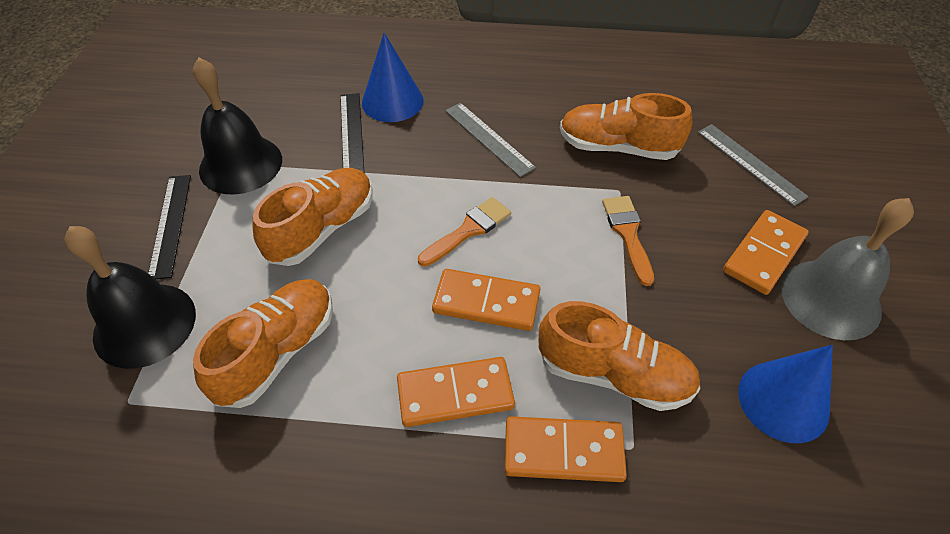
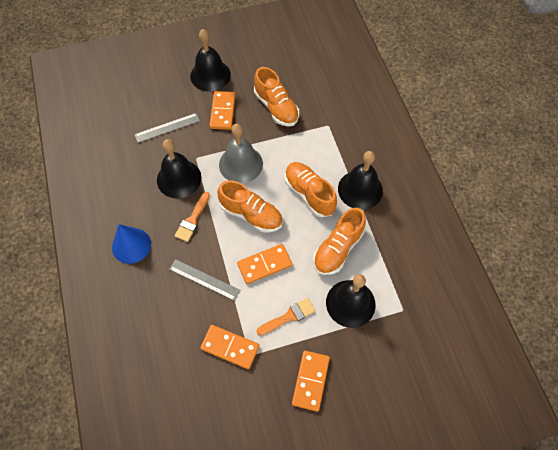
black bell: 2 -> 4
black ruler: 2 -> 0
blue cone: 2 -> 1

